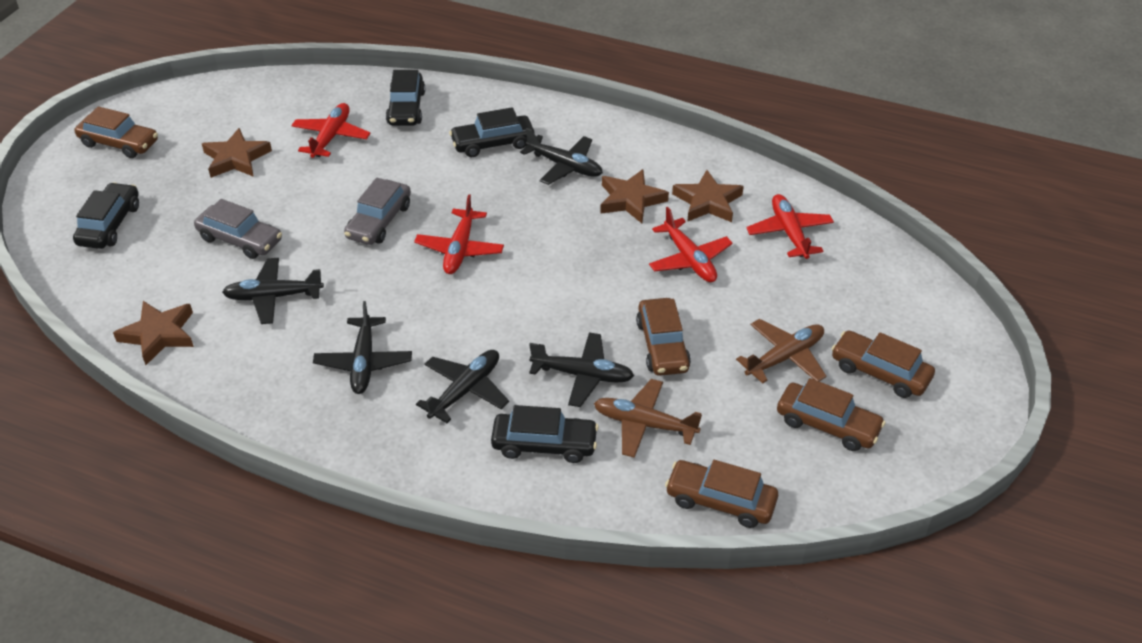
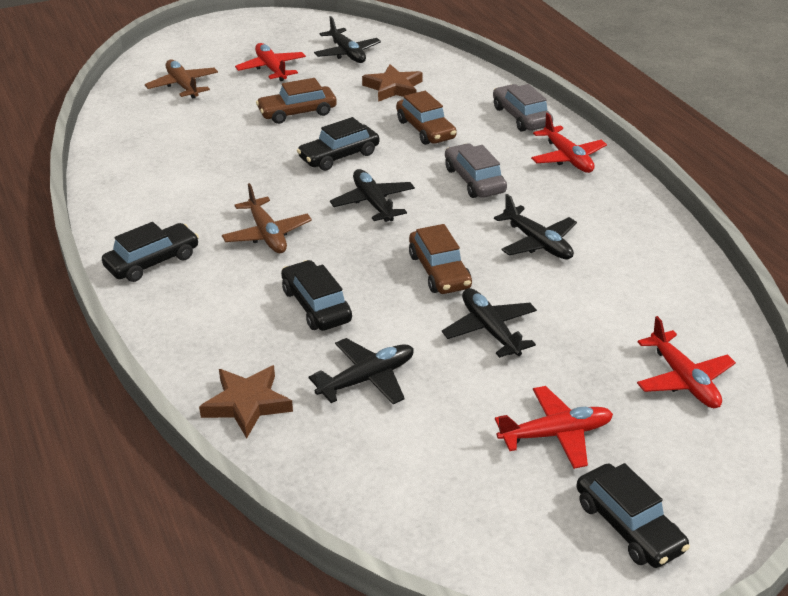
brown car: 5 -> 3
brown star: 4 -> 2

